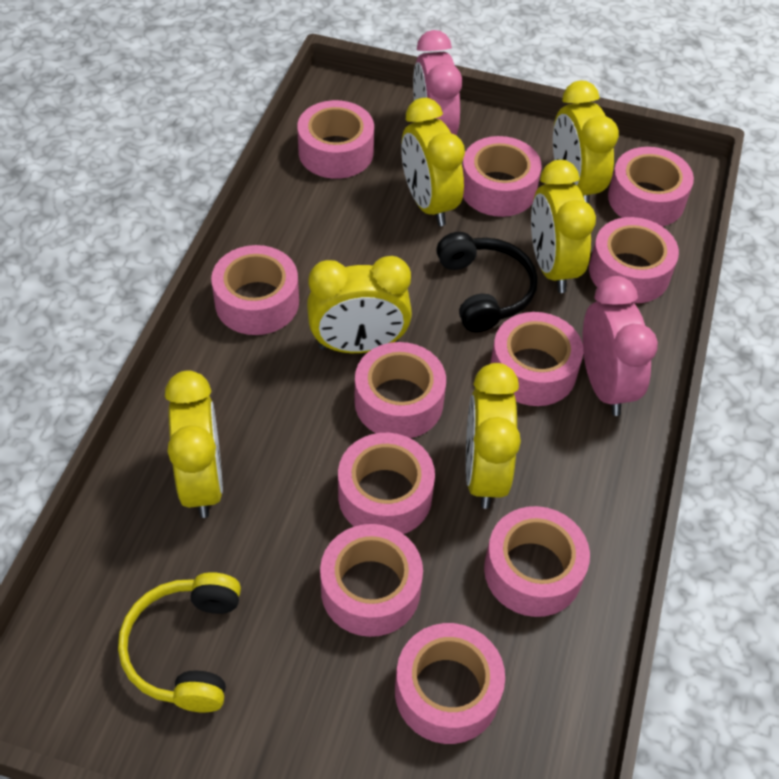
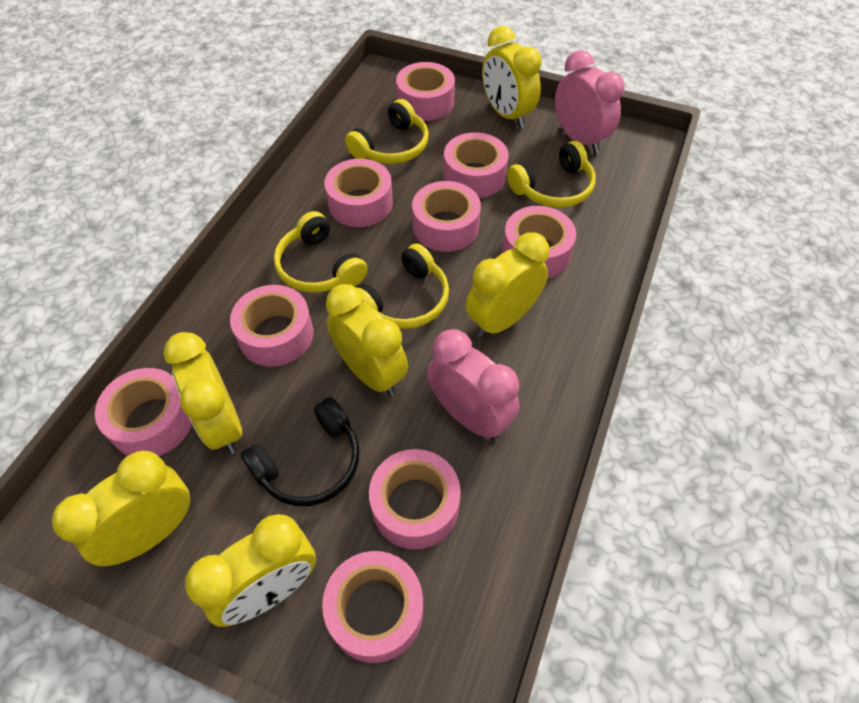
pink tape: 11 -> 9
yellow headphones: 1 -> 4

